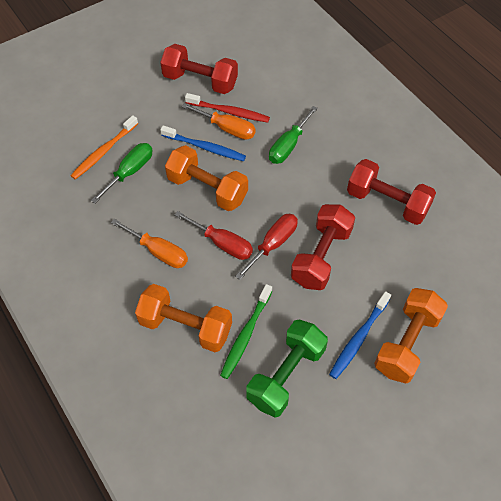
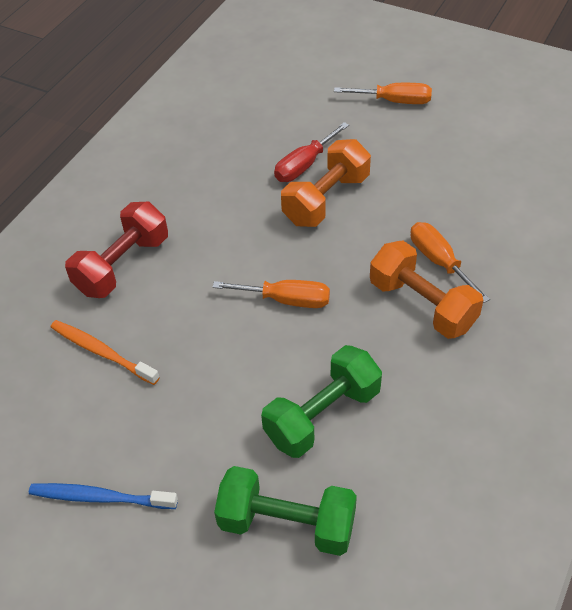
blue toothbrush: 2 -> 1
green dumbbell: 1 -> 2
green screwdriver: 2 -> 0
green toothbrush: 1 -> 0
orange dumbbell: 3 -> 2
orange screwdriver: 2 -> 3
red dumbbell: 3 -> 1
red screwdriver: 2 -> 1
red toothbrush: 1 -> 0

